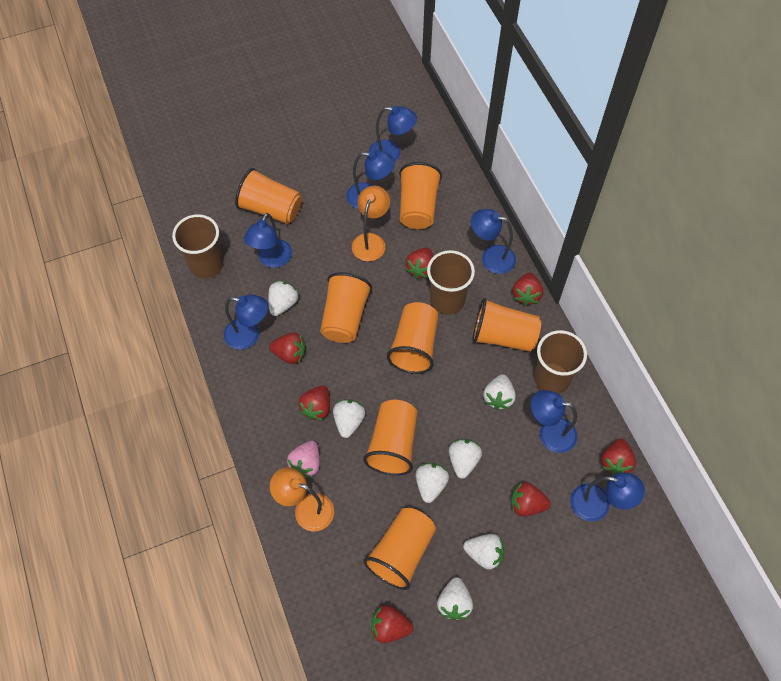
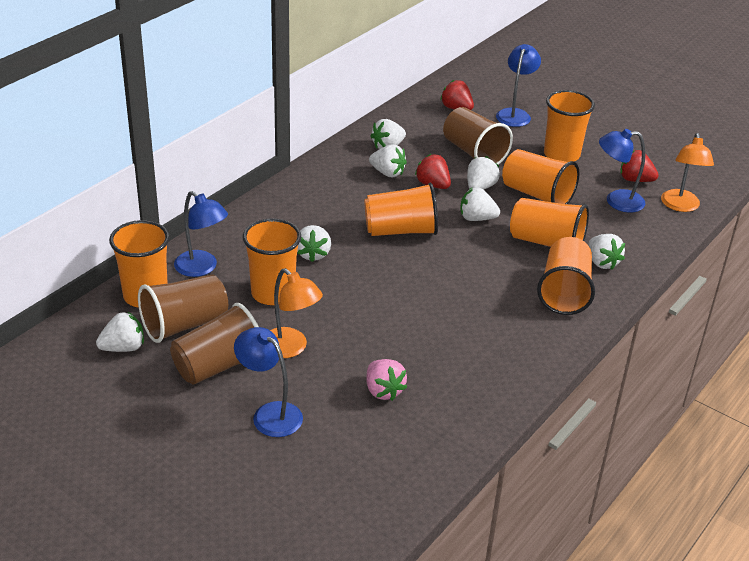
blue lamp: 7 -> 4
red strawberry: 7 -> 3

